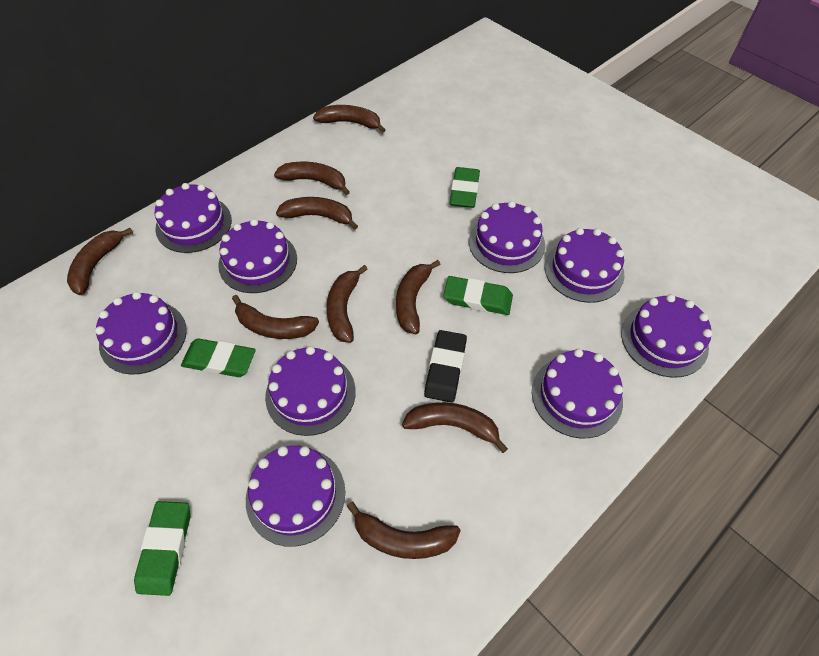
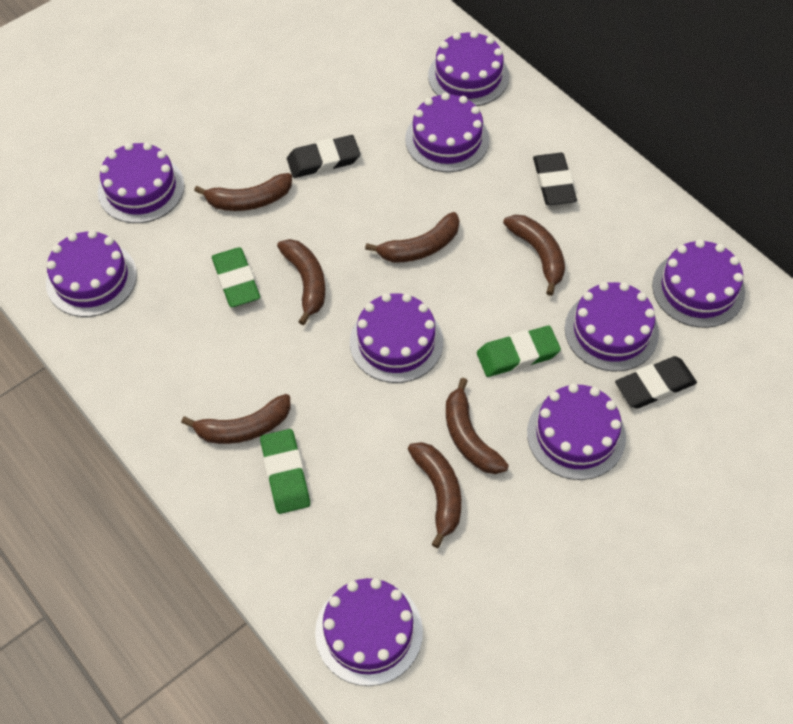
black eraser: 1 -> 3
brown banana: 9 -> 7
green eraser: 4 -> 3

